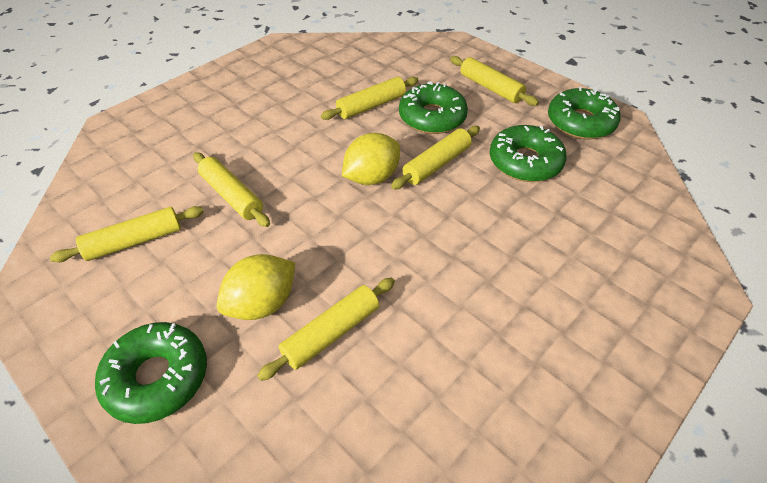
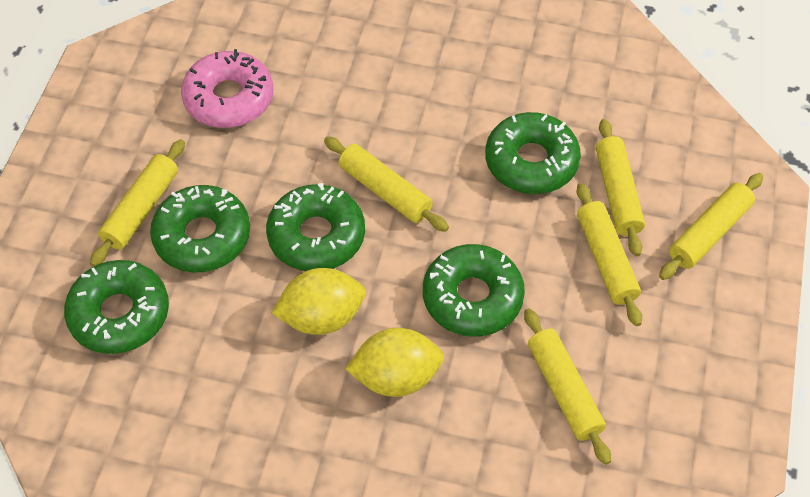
green donut: 4 -> 5
pink donut: 0 -> 1

